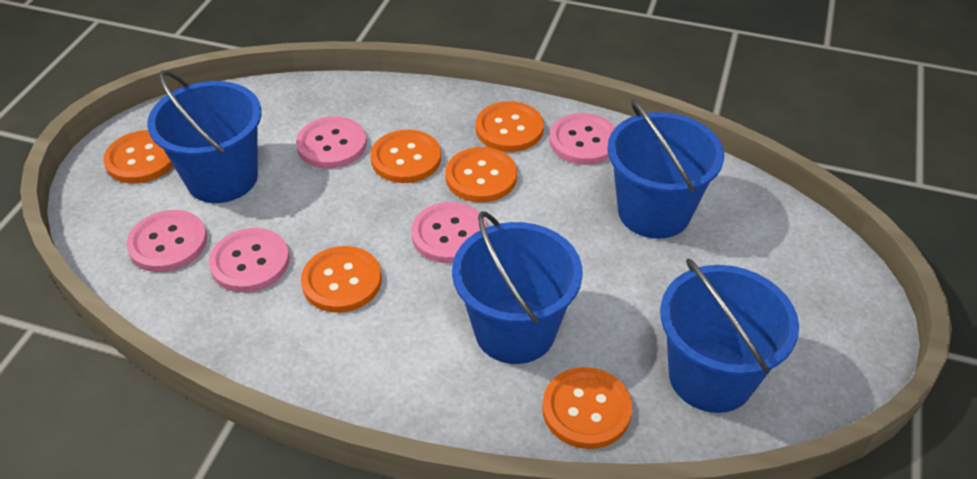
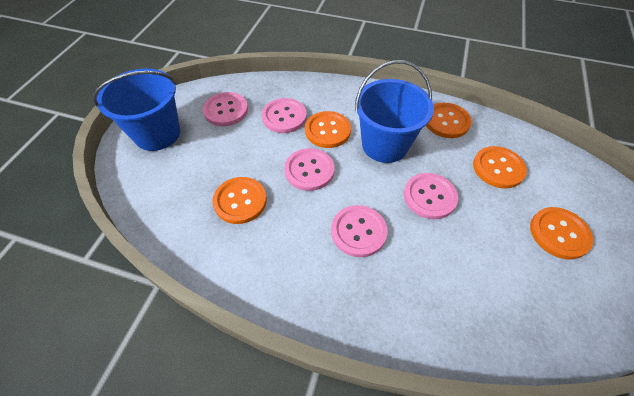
blue bucket: 4 -> 2
orange button: 6 -> 5

